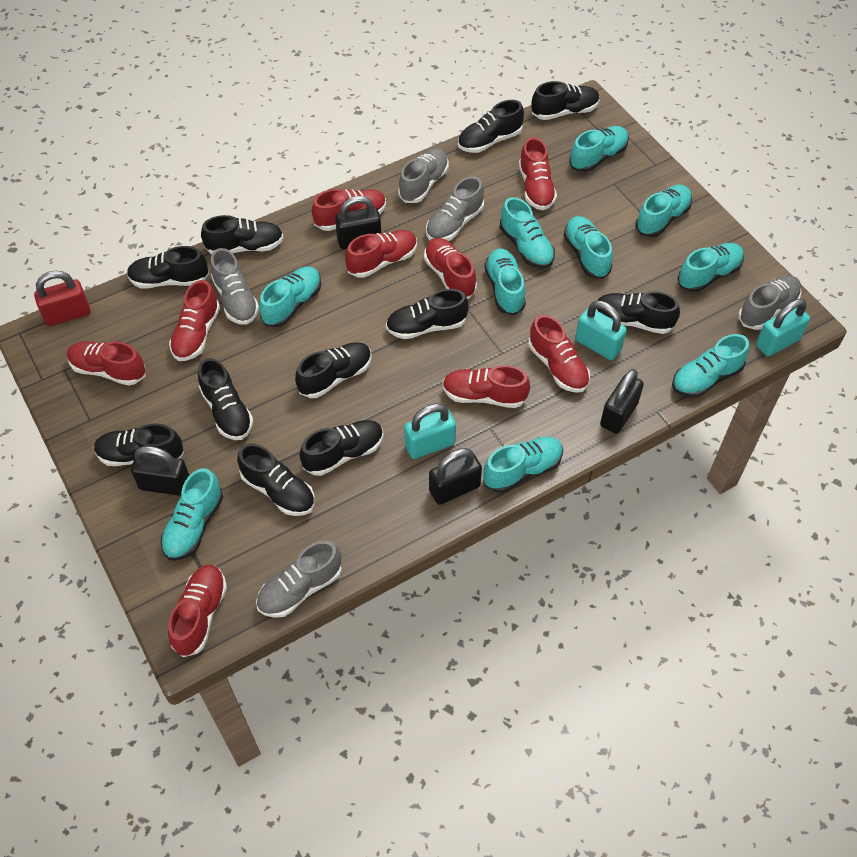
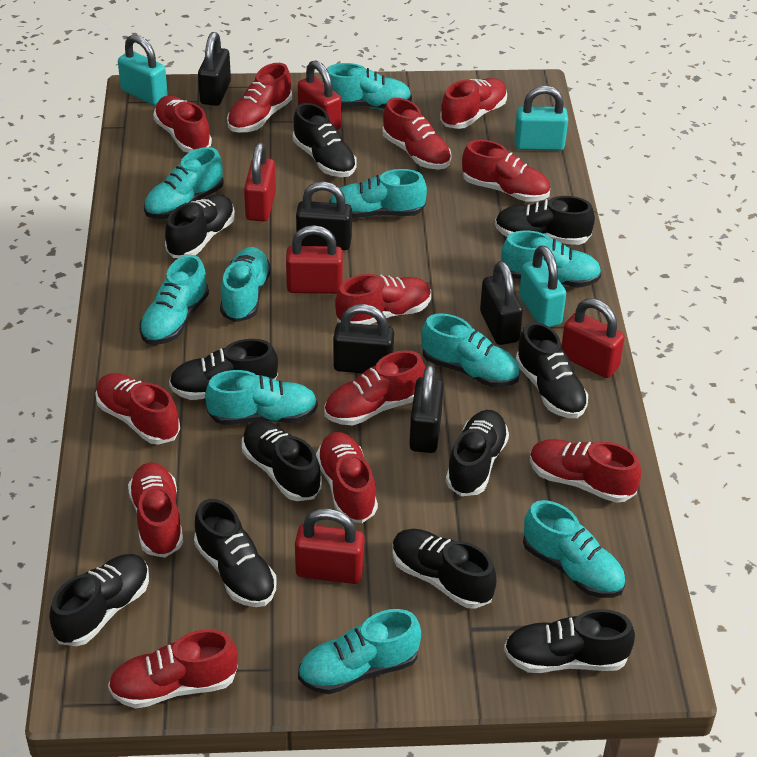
black padlock: 4 -> 5
grey shoe: 5 -> 0
red padlock: 1 -> 5
red shoe: 9 -> 12

